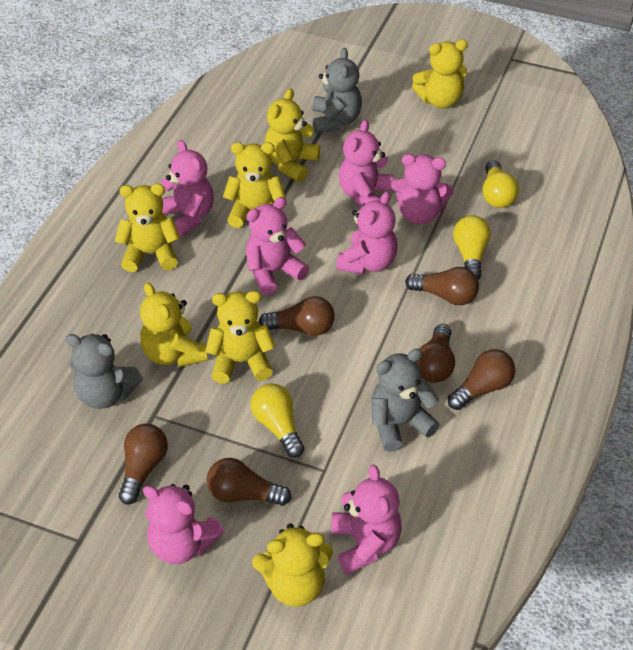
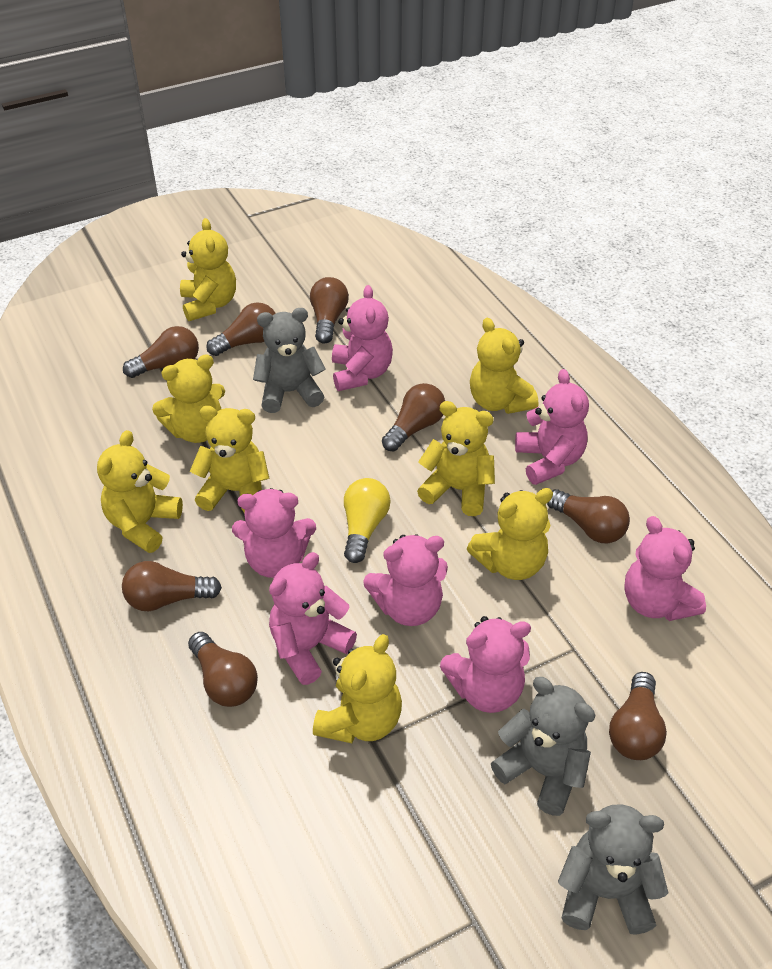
brown light bulb: 6 -> 8
yellow light bulb: 3 -> 1
yellow teddy bear: 7 -> 8

